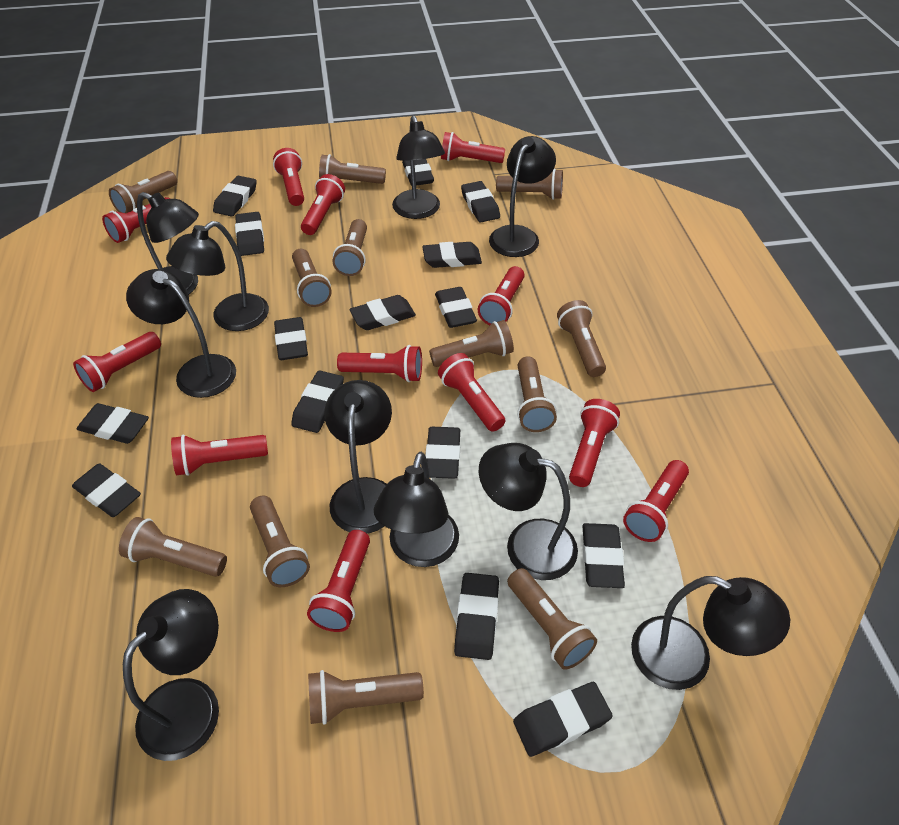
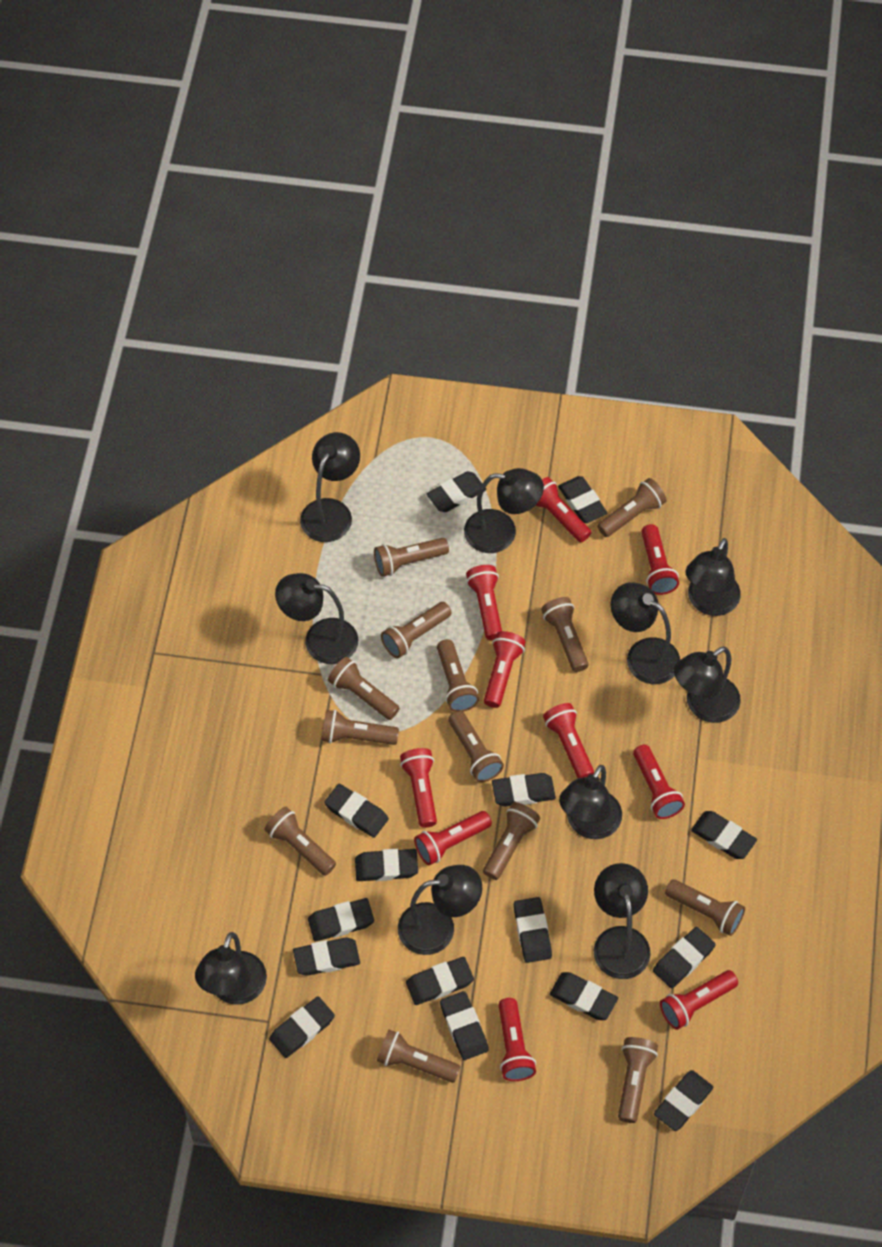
brown flashlight: 12 -> 13
red flashlight: 12 -> 10

